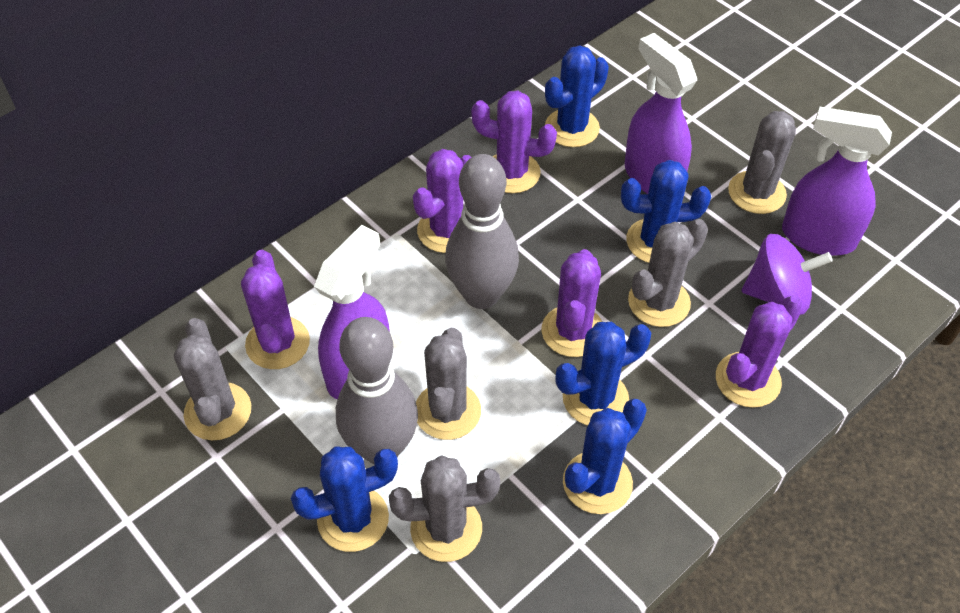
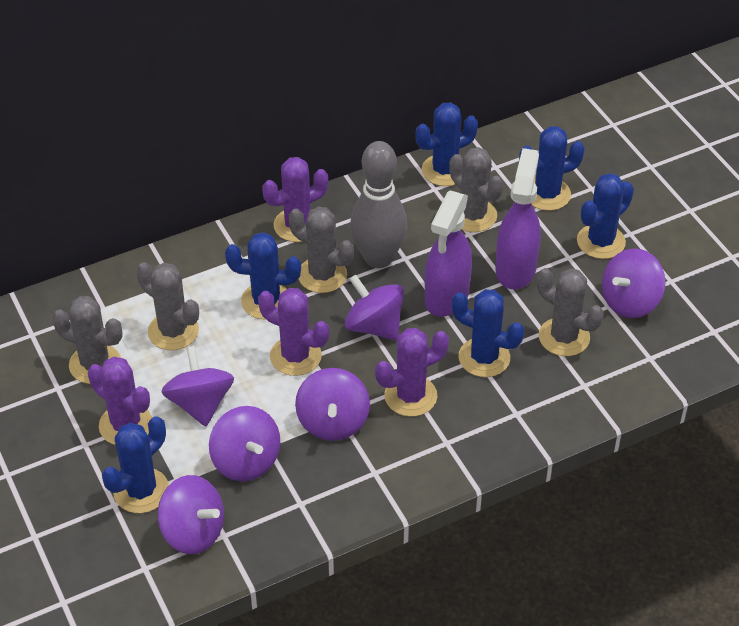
blue cactus: 5 -> 6
grey bowling pin: 2 -> 1
purple cactus: 5 -> 4
purple spinning top: 1 -> 6
purple spray bottle: 3 -> 2

